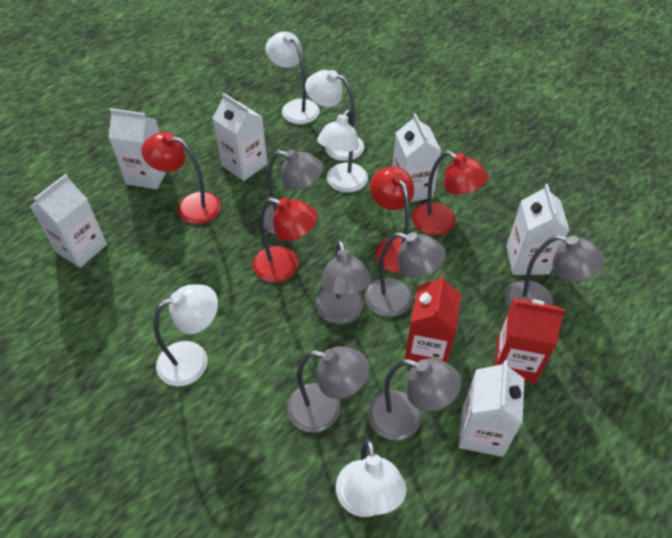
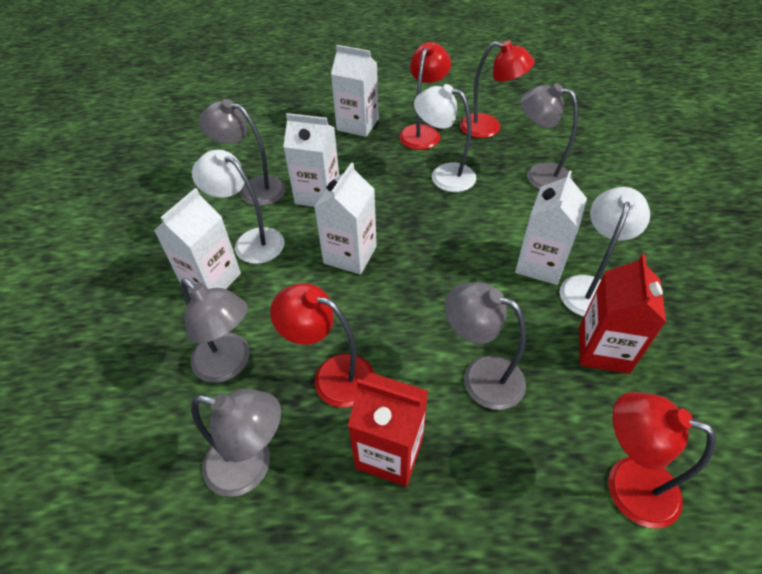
grey lamp: 6 -> 5
white carton: 6 -> 5
white lamp: 5 -> 3

